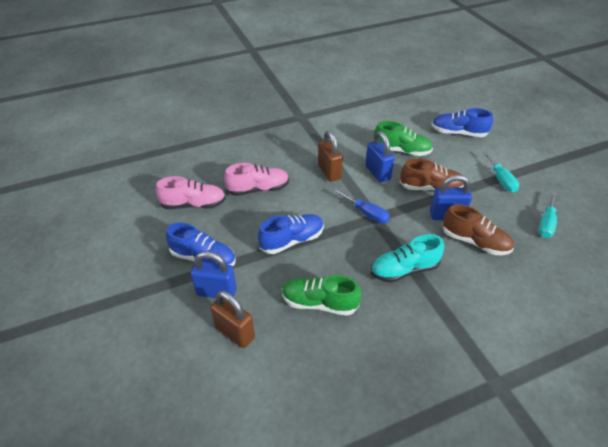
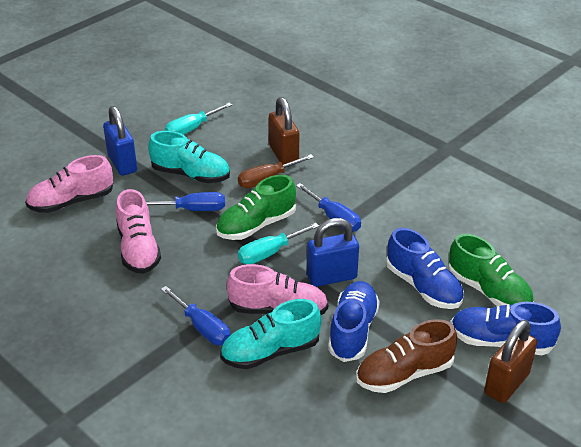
blue padlock: 3 -> 2
blue screwdriver: 1 -> 3
brown screwdriver: 0 -> 1
brown shoe: 2 -> 1
pink shoe: 2 -> 3
turquoise shoe: 1 -> 2

